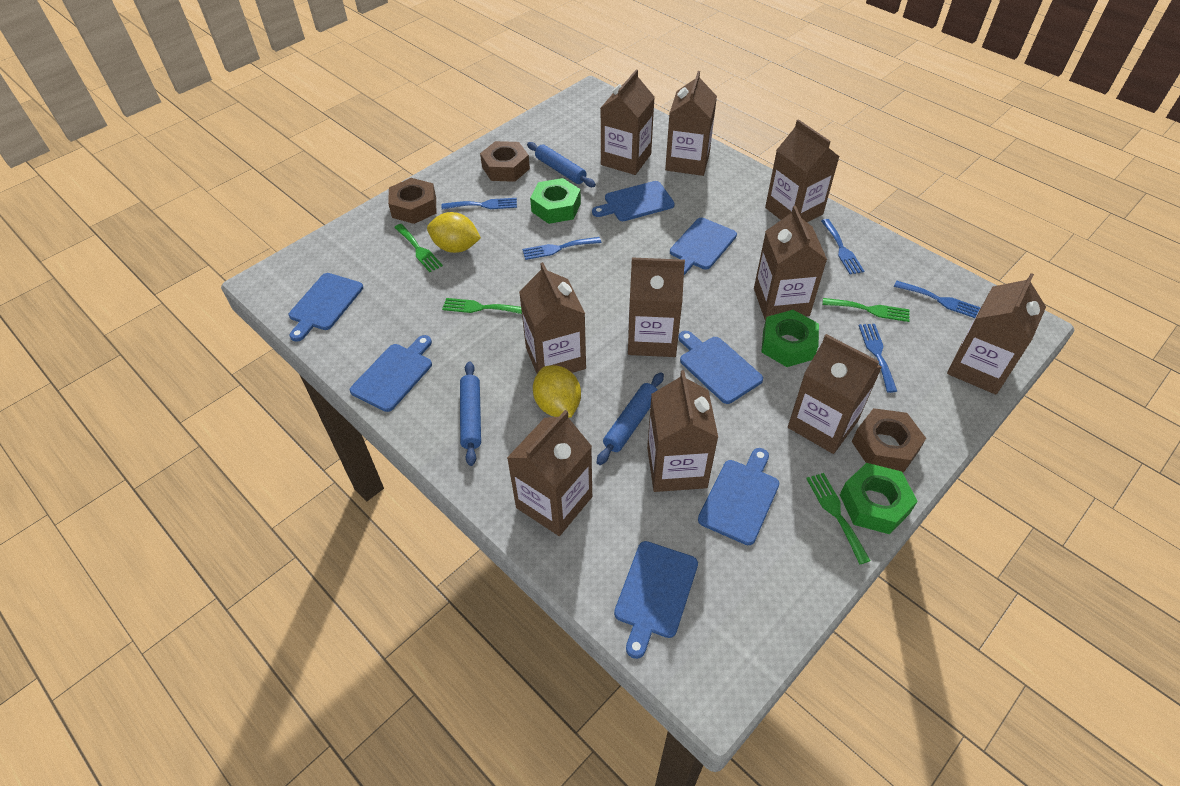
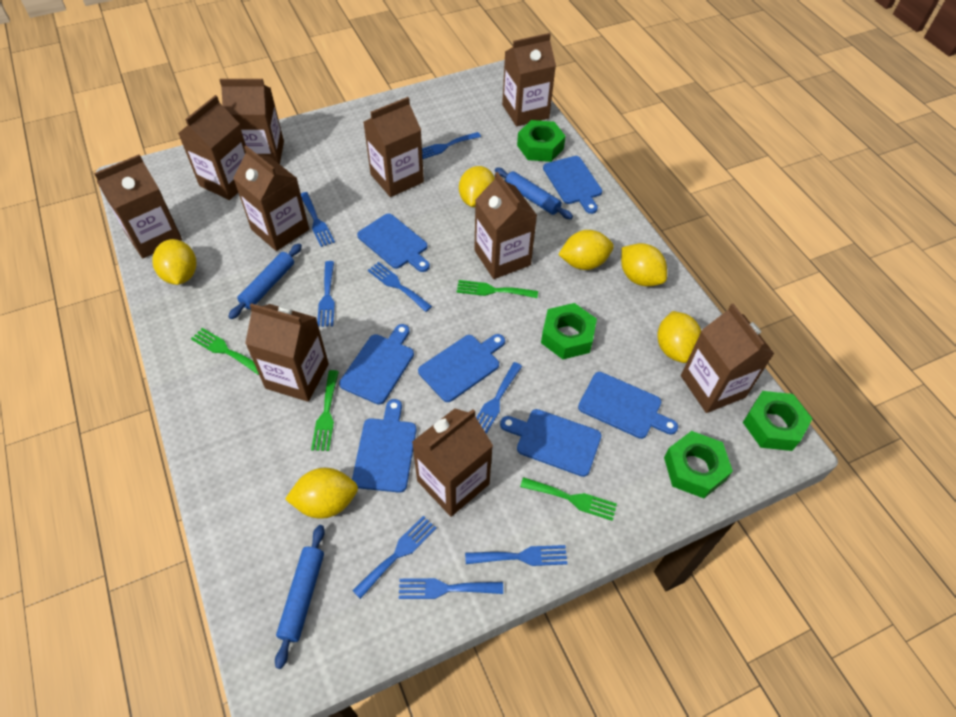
blue fork: 5 -> 8
brown nut: 3 -> 0
green nut: 3 -> 4
yellow lemon: 2 -> 6

